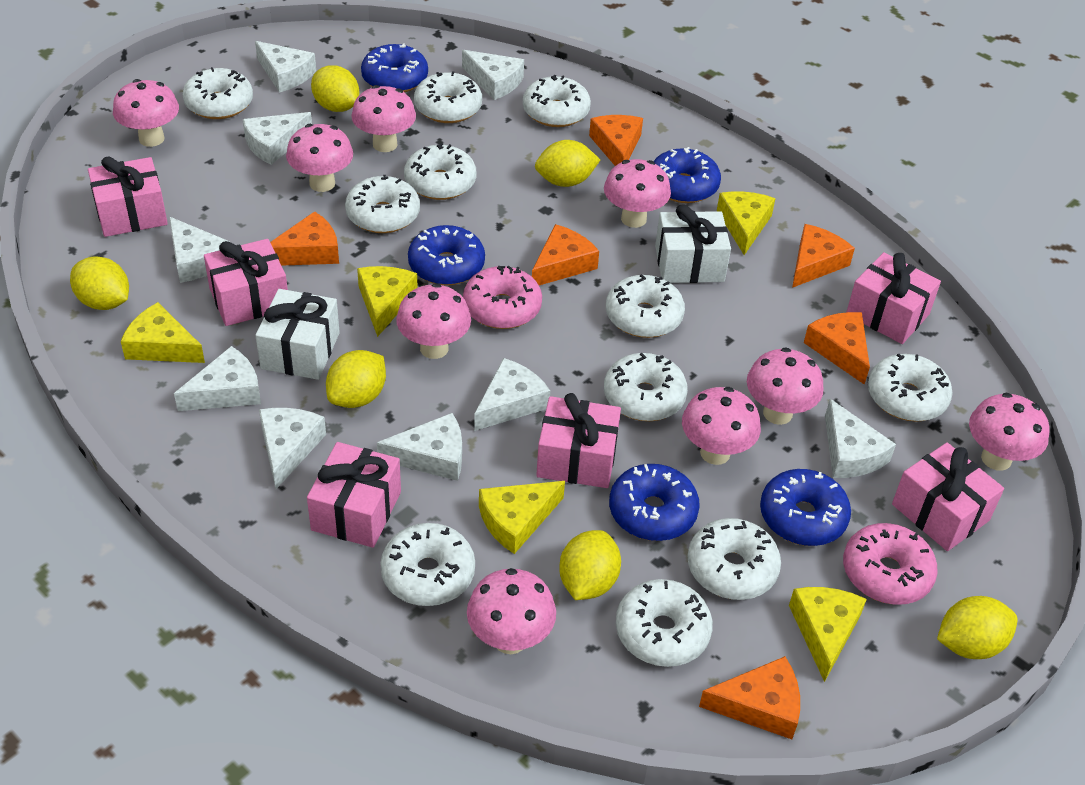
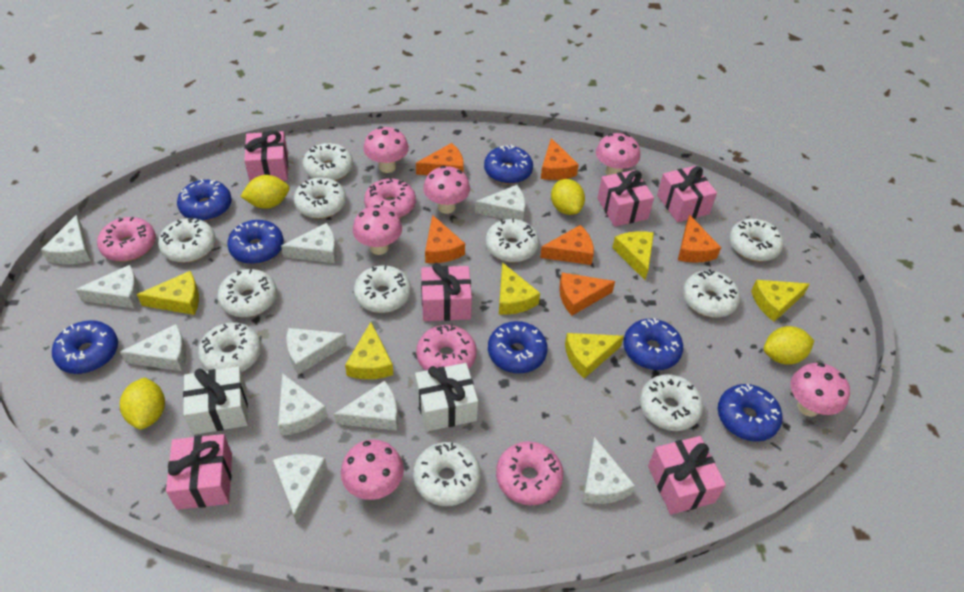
blue donut: 5 -> 7
pink donut: 2 -> 4
pink mushroom: 9 -> 6
white cheese: 9 -> 10
yellow cheese: 5 -> 6
yellow lemon: 6 -> 4

